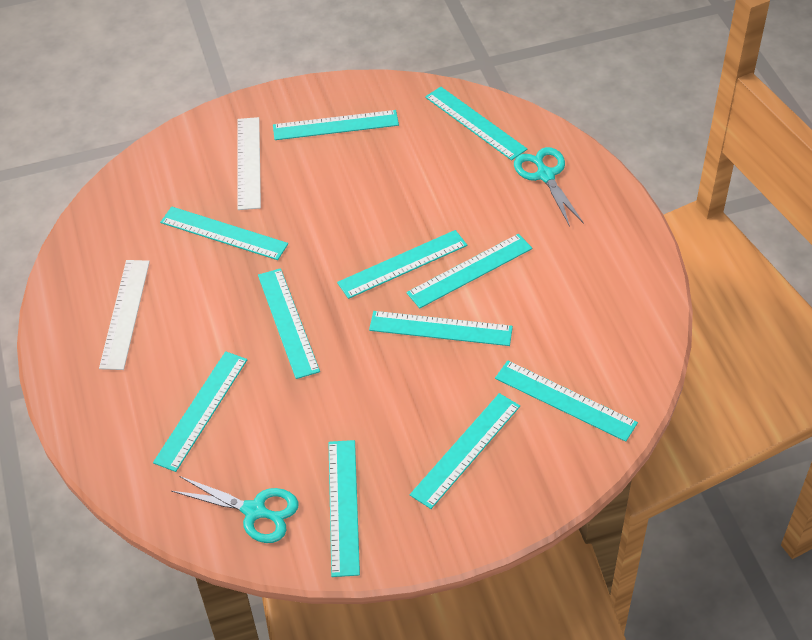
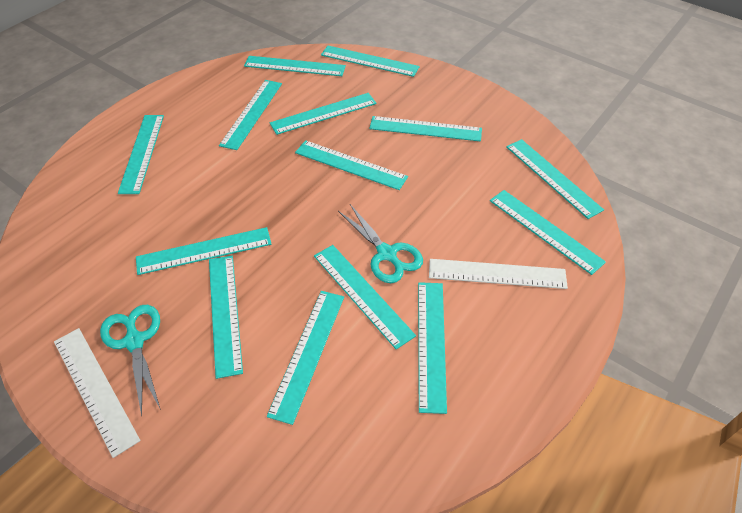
turquoise ruler: 11 -> 14

